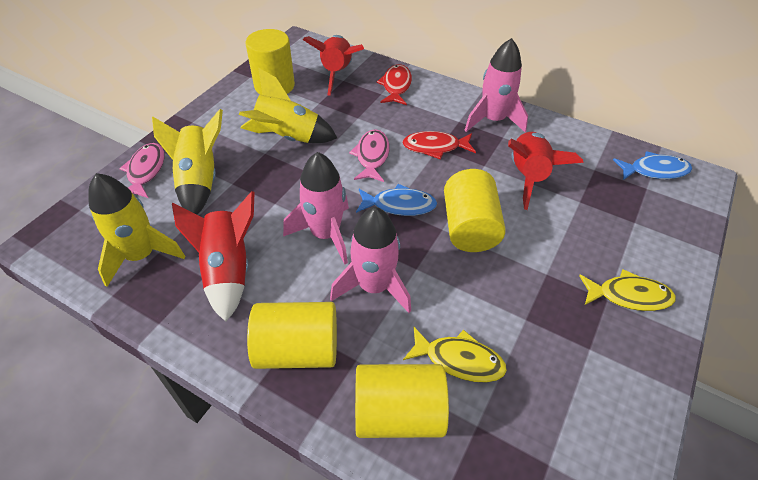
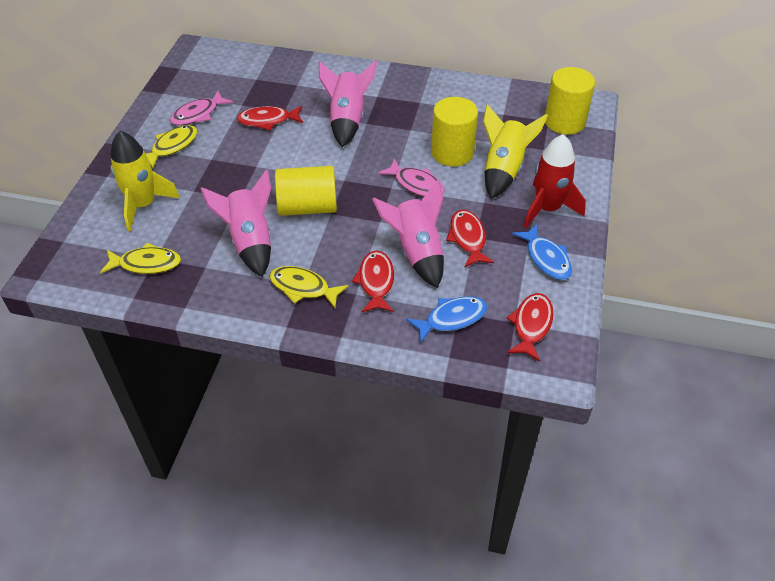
red fish: 2 -> 4
red rocket: 3 -> 1
yellow cylinder: 4 -> 3
yellow fish: 2 -> 3
yellow rocket: 3 -> 2

